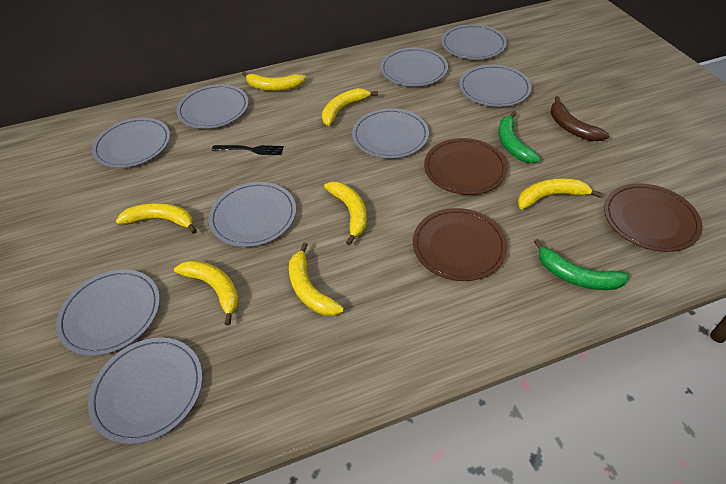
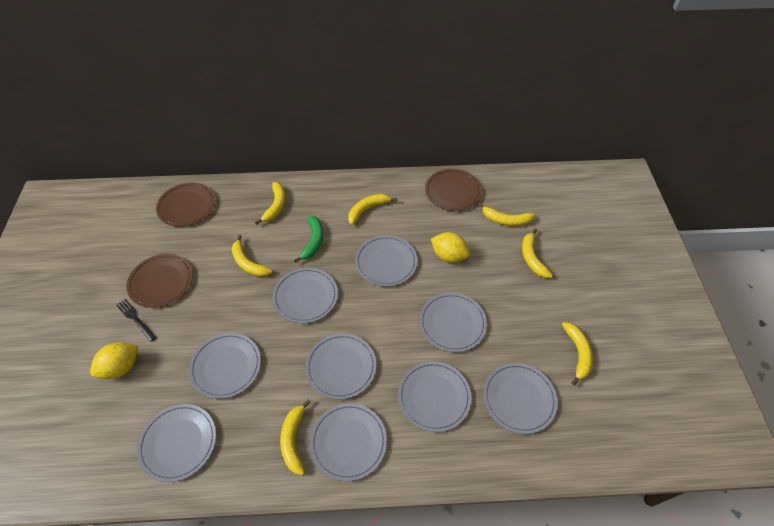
brown banana: 1 -> 0
green banana: 2 -> 1
yellow lemon: 0 -> 2

